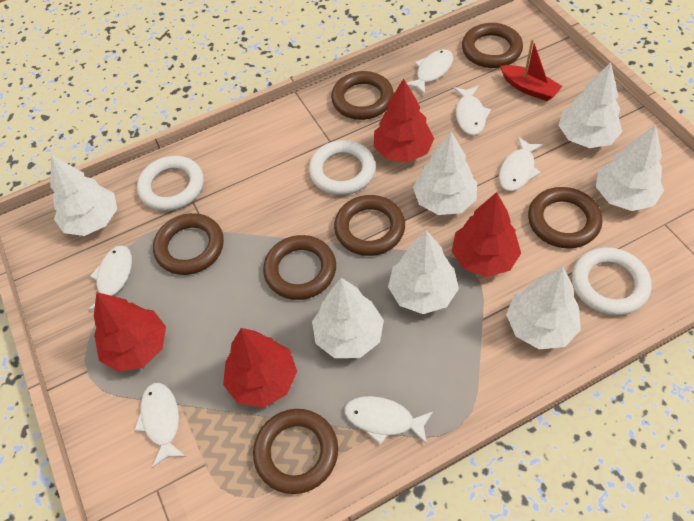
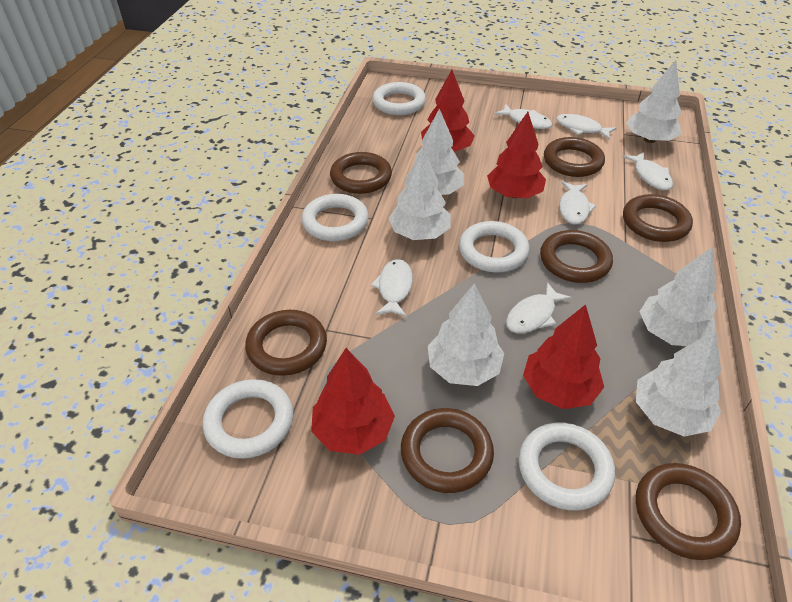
red boat: 1 -> 0
white ring: 3 -> 5
white tree: 7 -> 6

